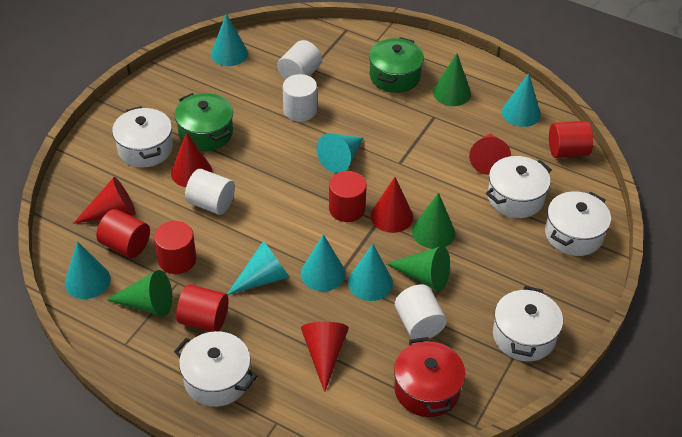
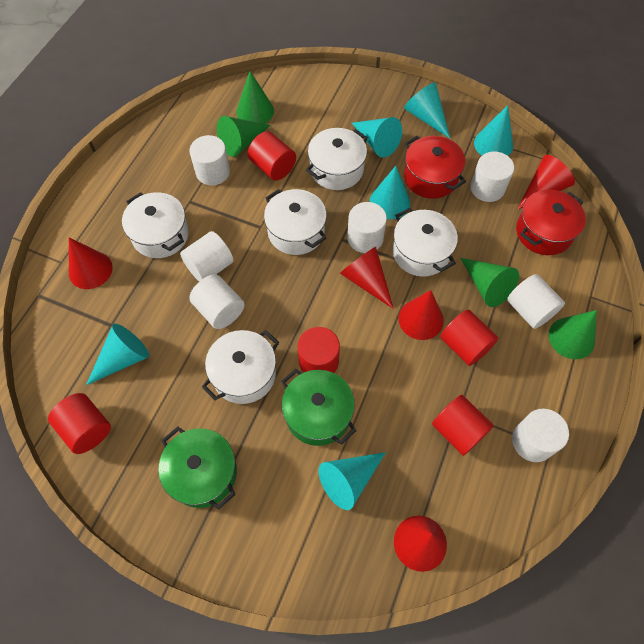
red pot: 1 -> 2
turquoise cone: 7 -> 6
white cylinder: 4 -> 7

